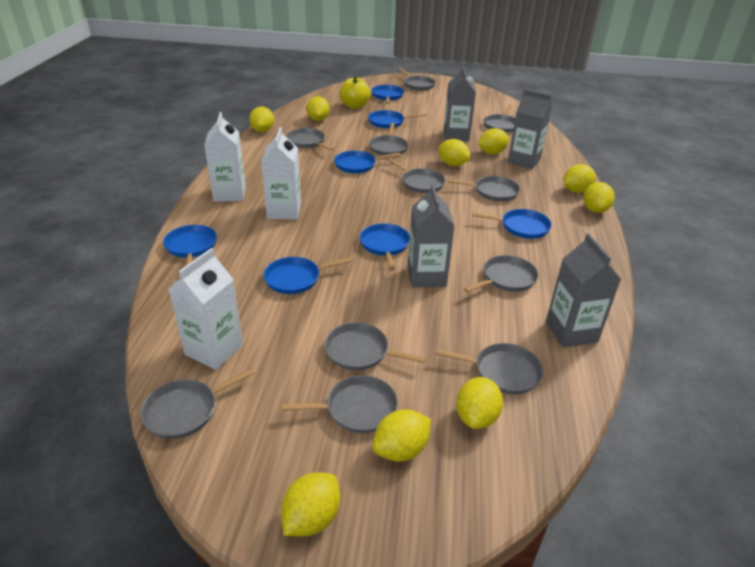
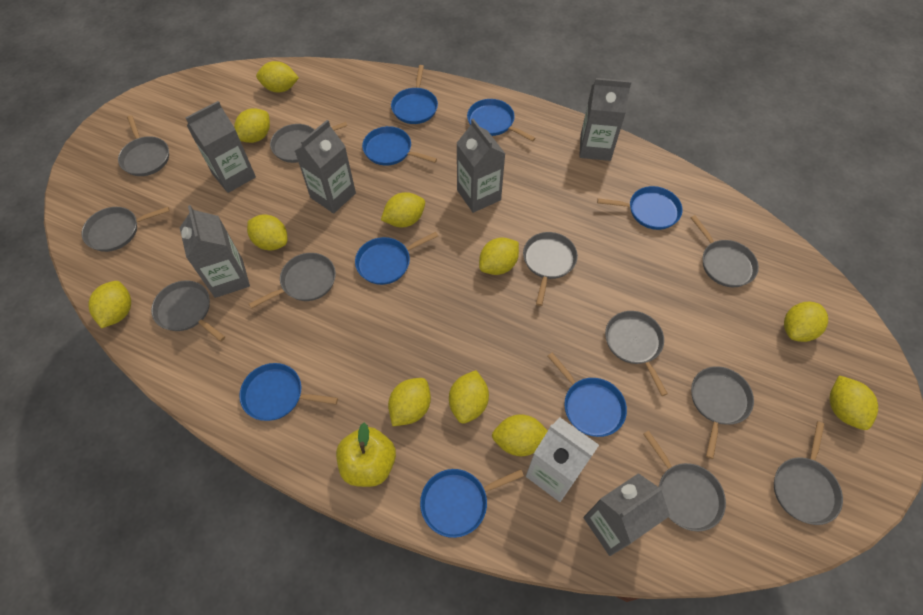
blue pan: 7 -> 8
grey carton: 4 -> 6
white carton: 3 -> 1
yellow lemon: 9 -> 11

